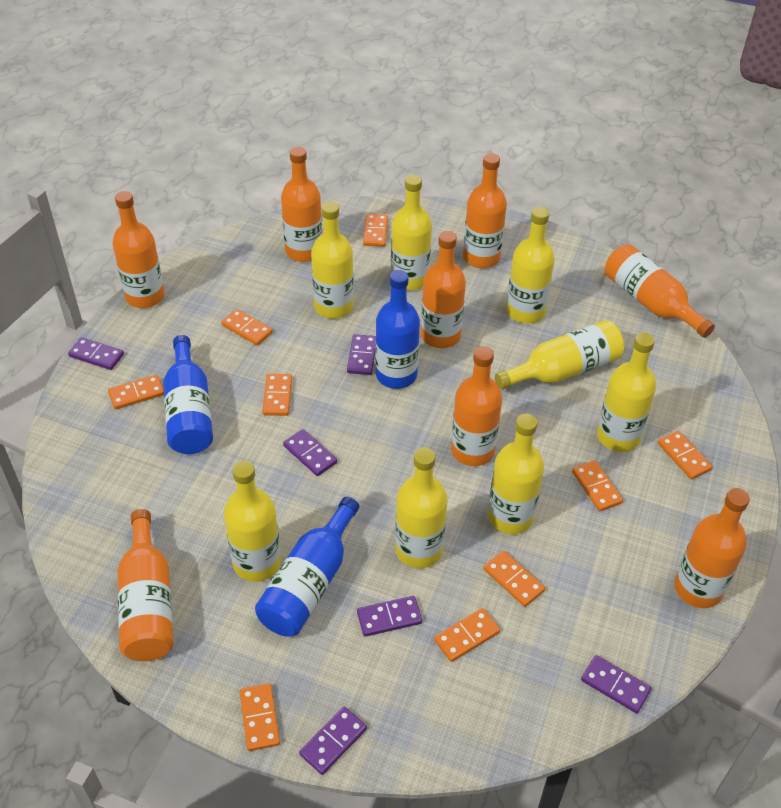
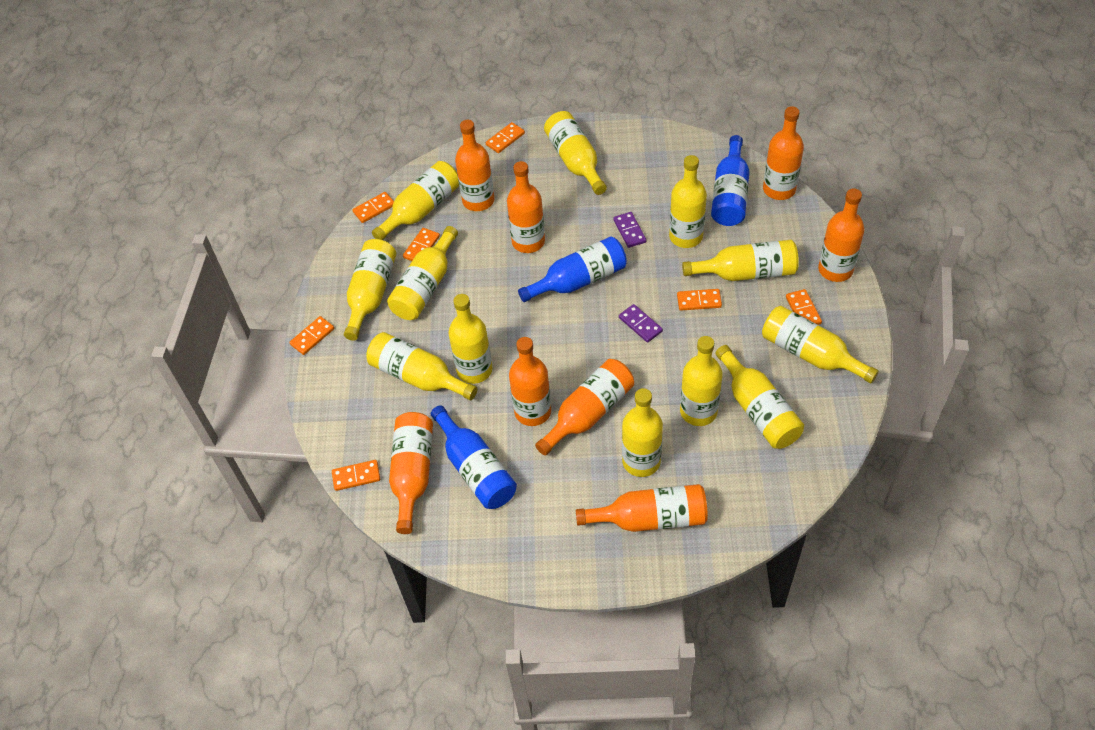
orange domino: 9 -> 7
purple domino: 6 -> 2
yellow bottle: 8 -> 12

